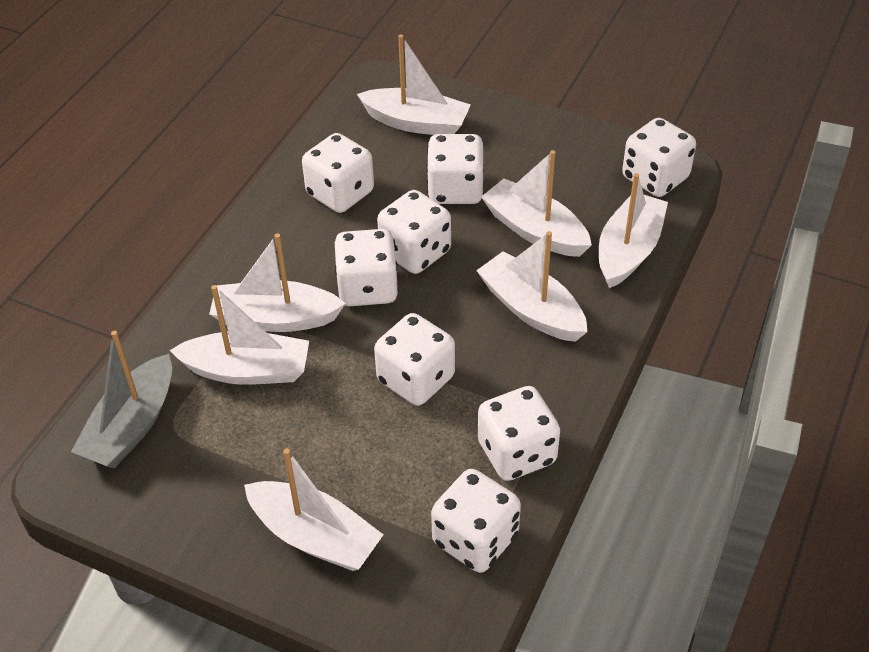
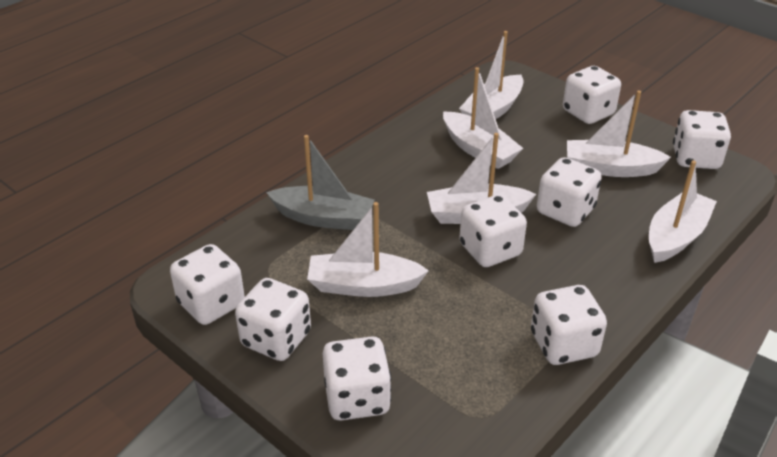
white boat: 7 -> 6

